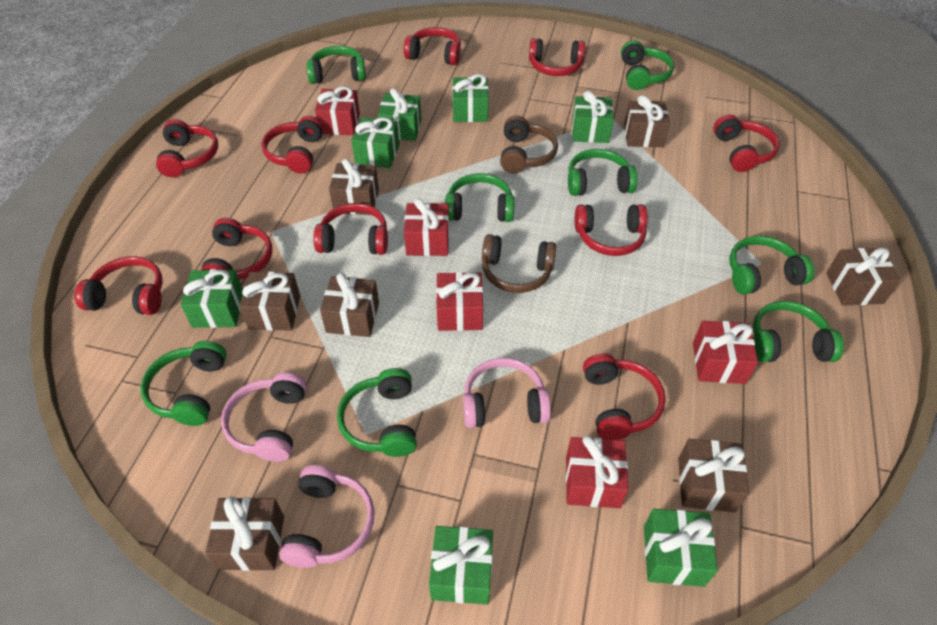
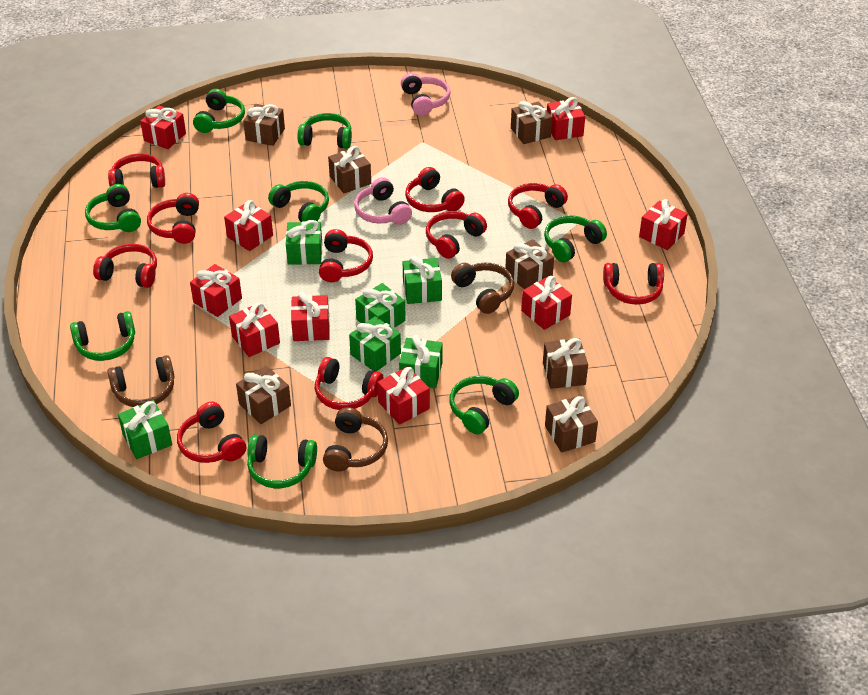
brown headphones: 2 -> 3
green gift: 7 -> 6
pink headphones: 3 -> 2
red gift: 5 -> 9

